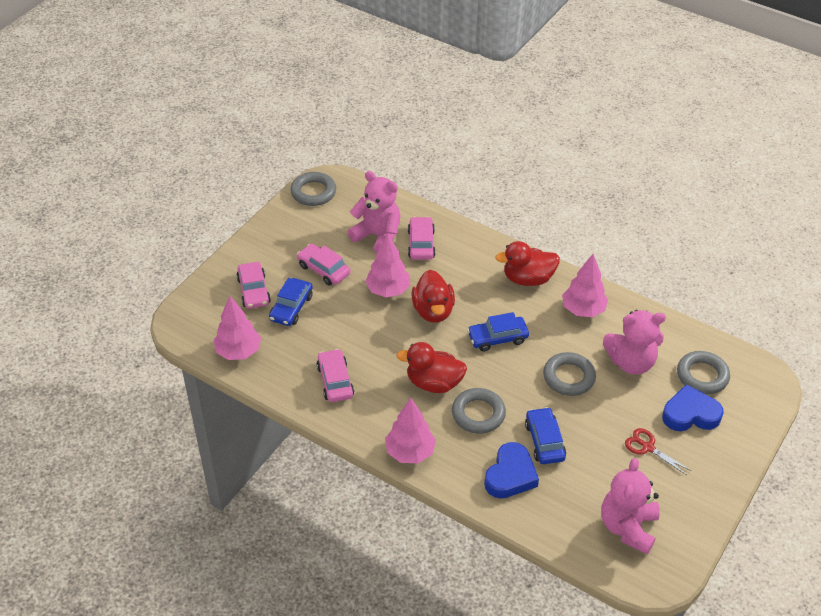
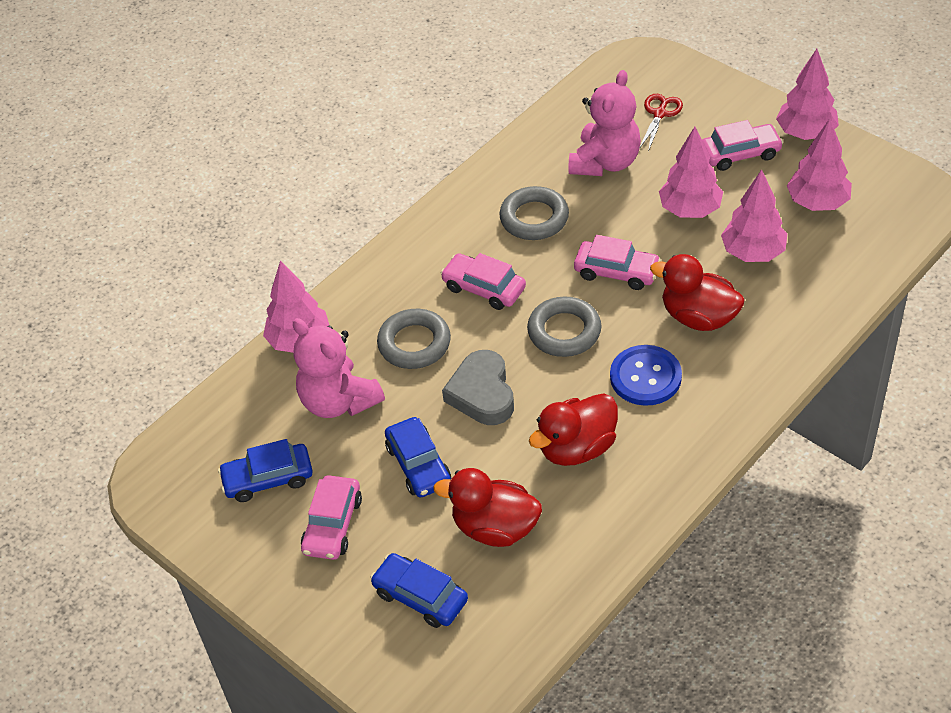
blue button: 0 -> 1
blue heart: 2 -> 0
grey heart: 0 -> 1
grey ring: 4 -> 3
pink teddy bear: 3 -> 2
pink tree: 4 -> 5

